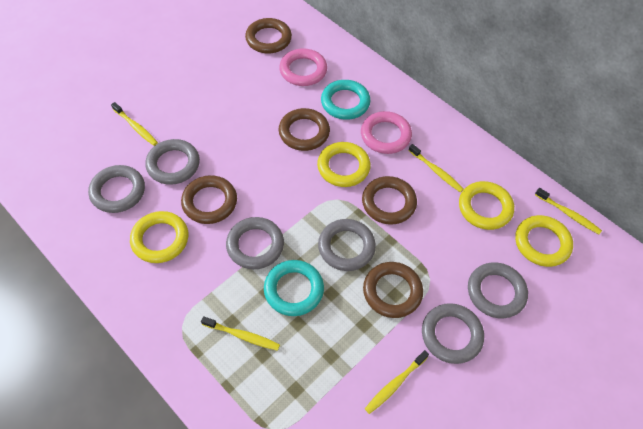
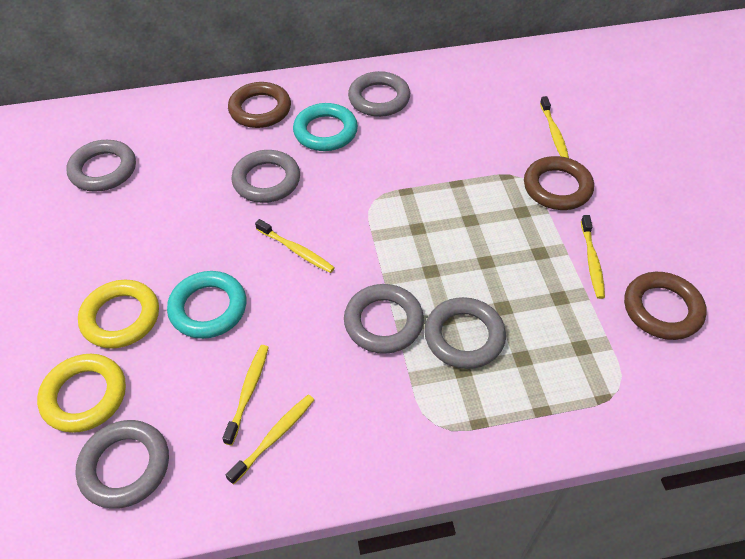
brown ring: 5 -> 3
pink ring: 2 -> 0
yellow ring: 4 -> 2

